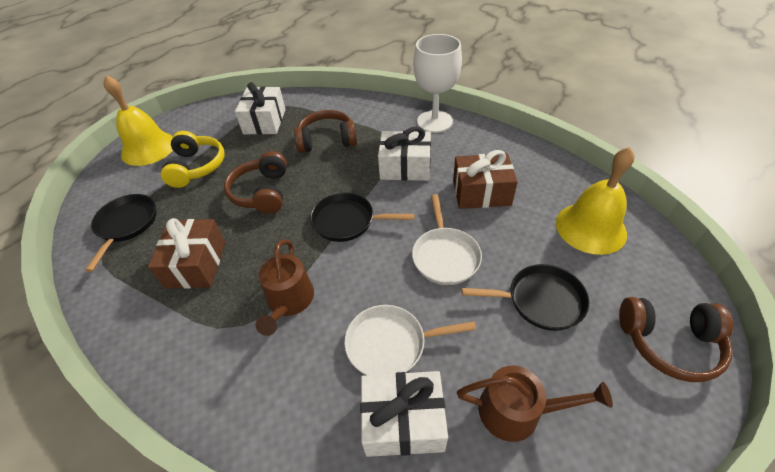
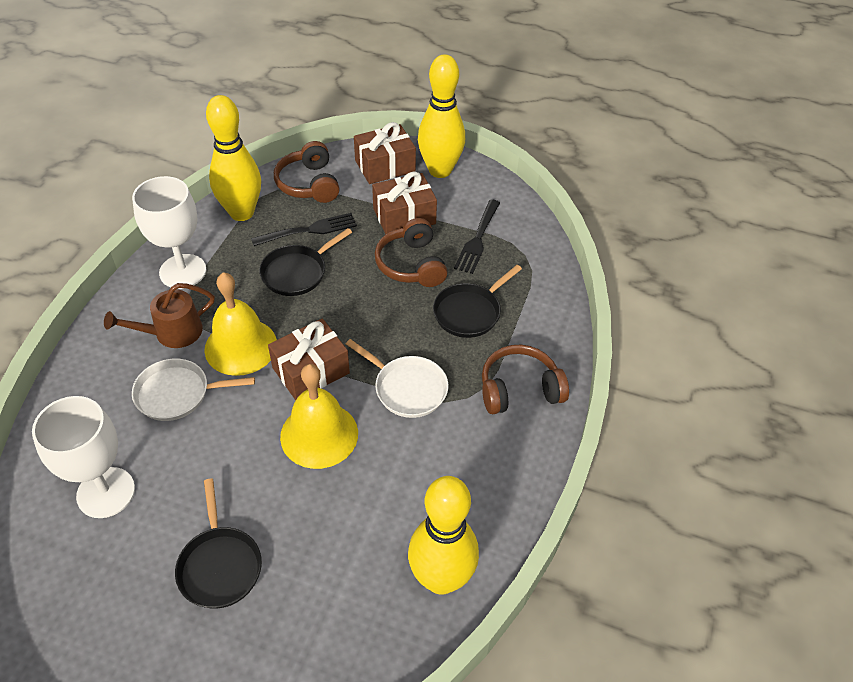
black fork: 0 -> 2
brown gift: 2 -> 3
brown watering can: 2 -> 1
white gift: 3 -> 0
white goblet: 1 -> 2
yellow bowling pin: 0 -> 3
yellow headphones: 1 -> 0

